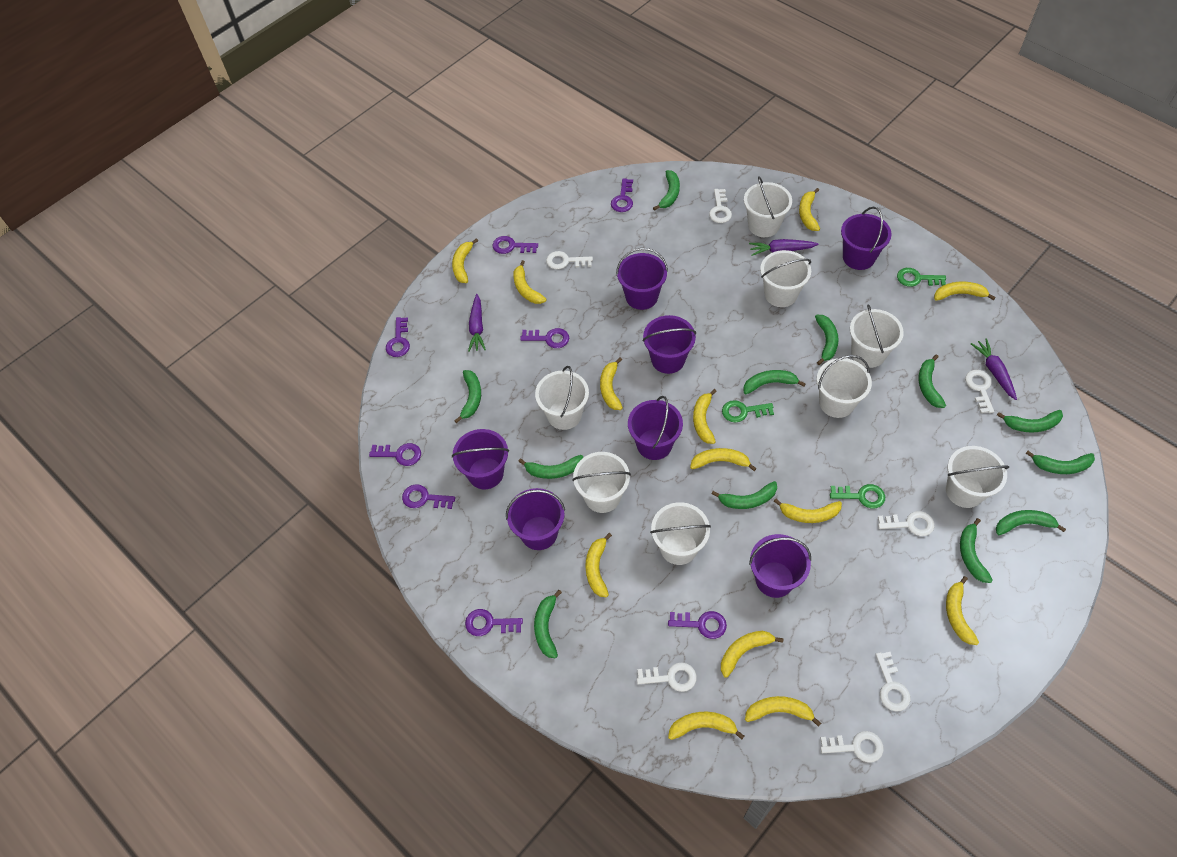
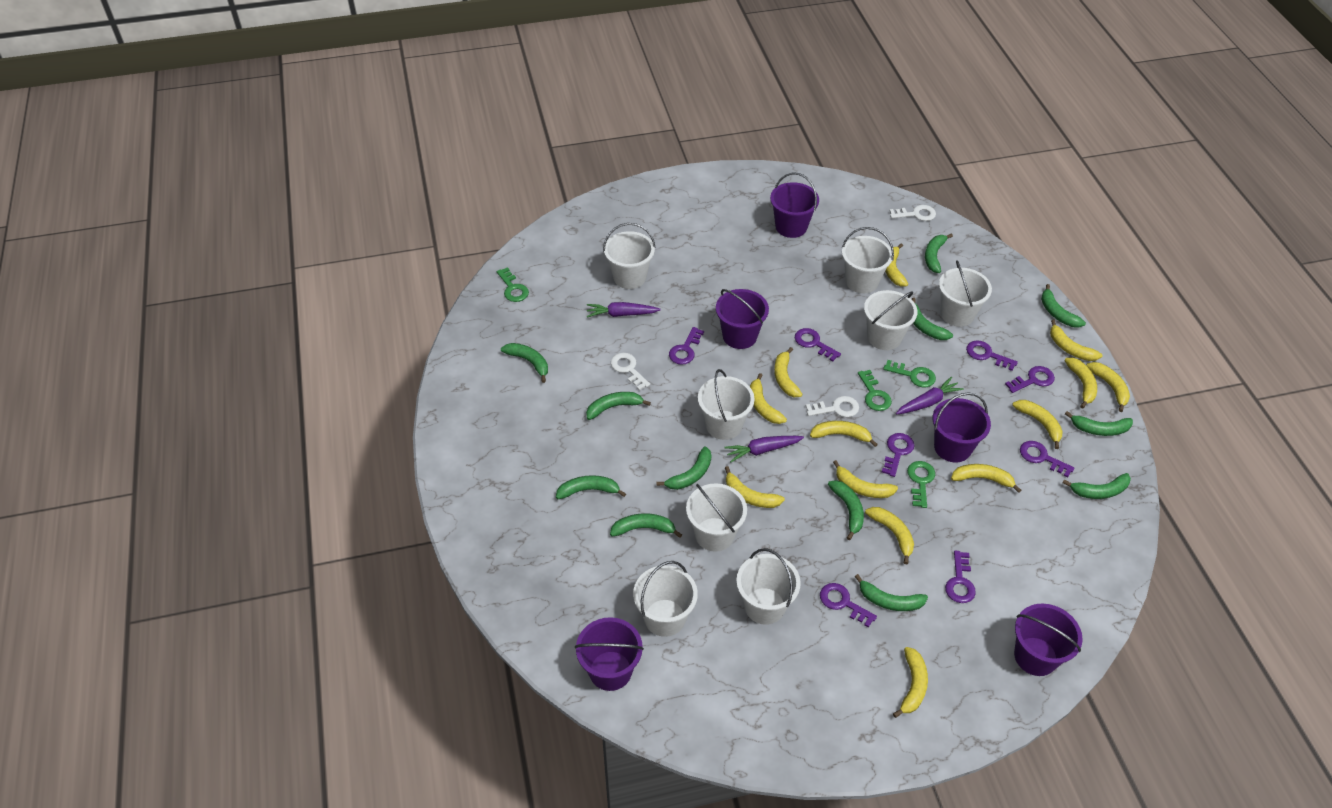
green key: 3 -> 4
purple bucket: 7 -> 5
white key: 7 -> 3

